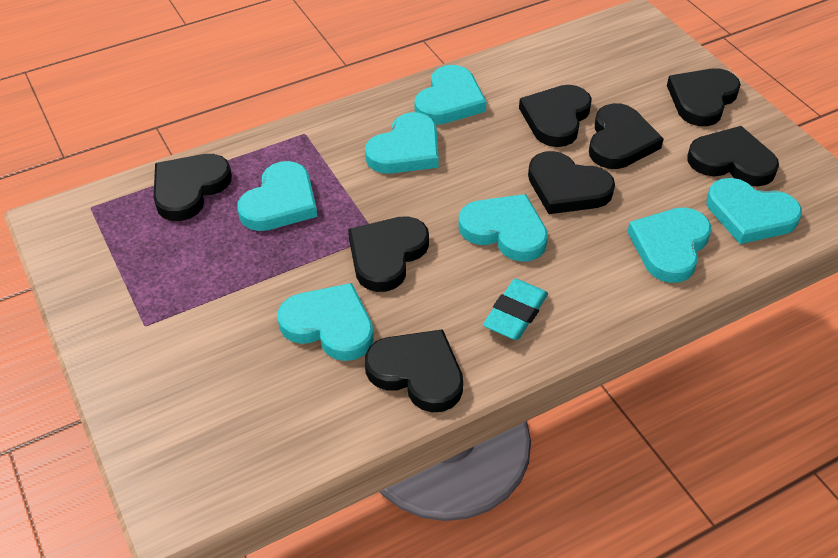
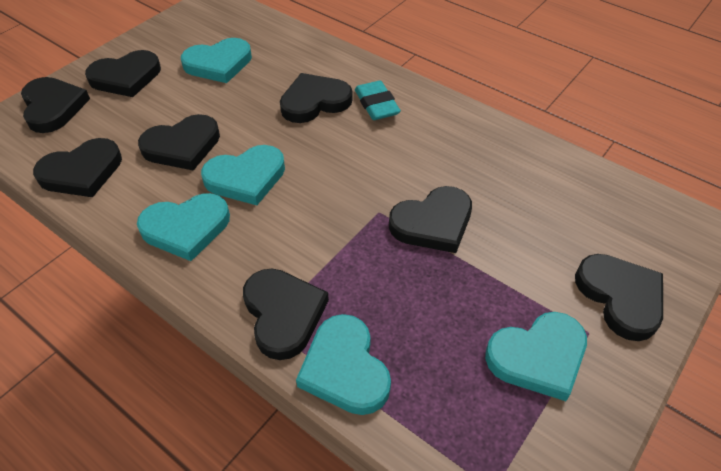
turquoise heart: 7 -> 5

